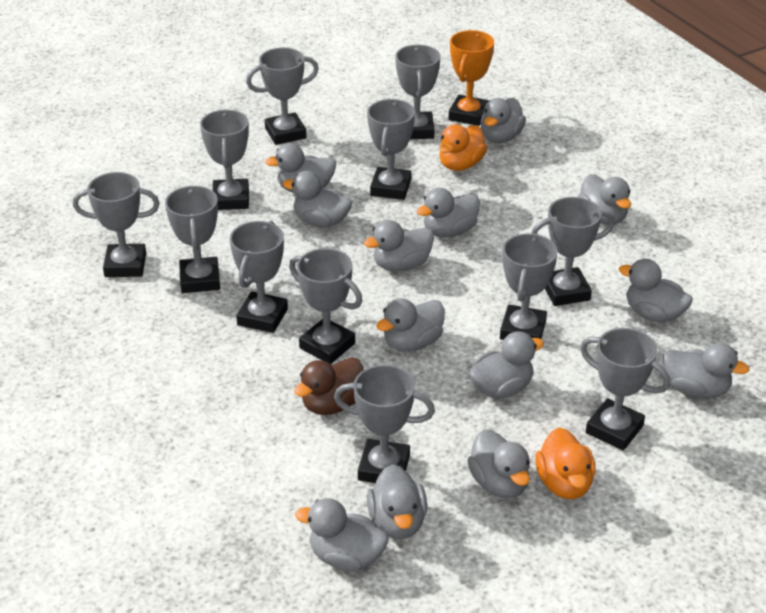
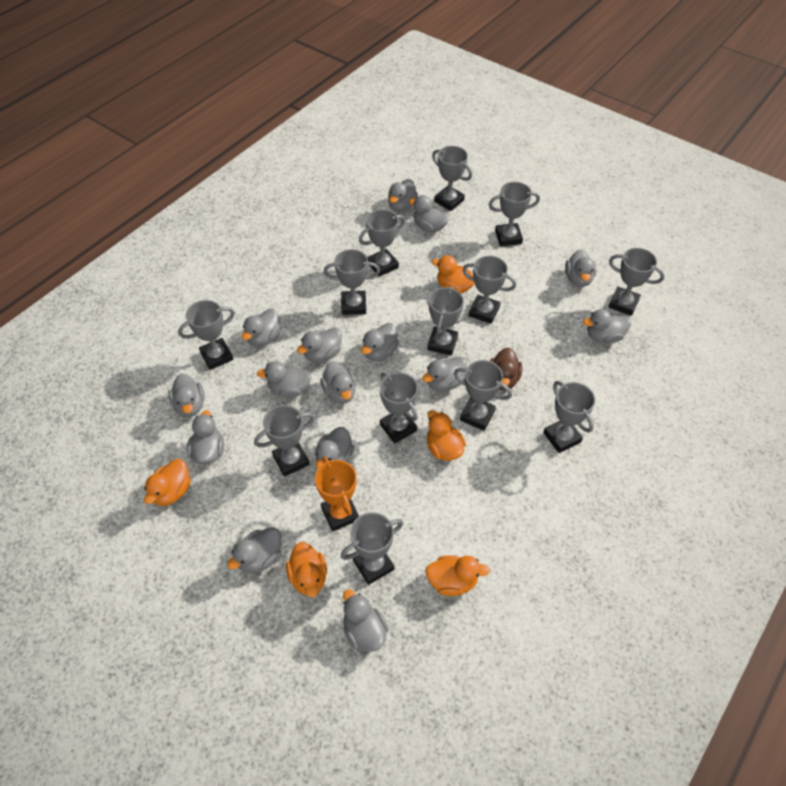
grey duck: 13 -> 15
grey trophy: 12 -> 13
orange duck: 2 -> 5

